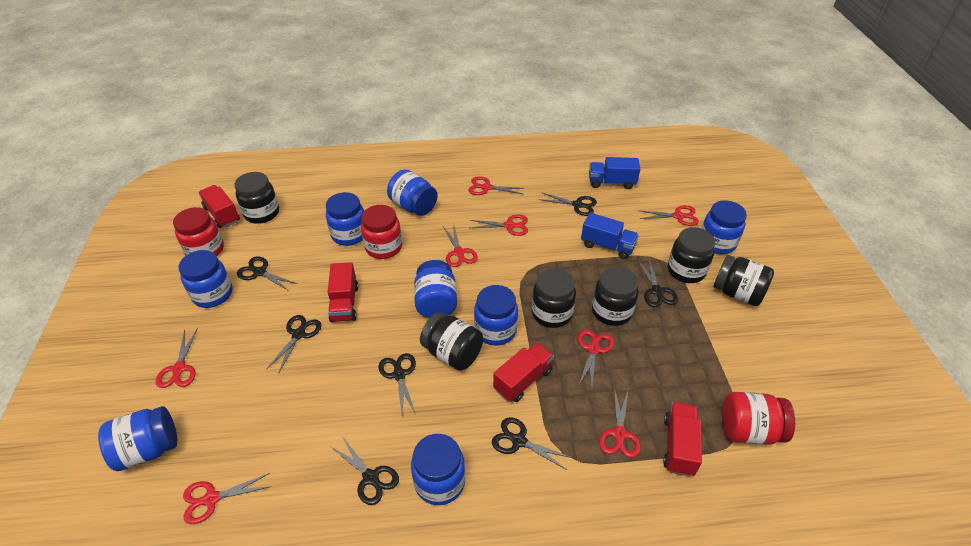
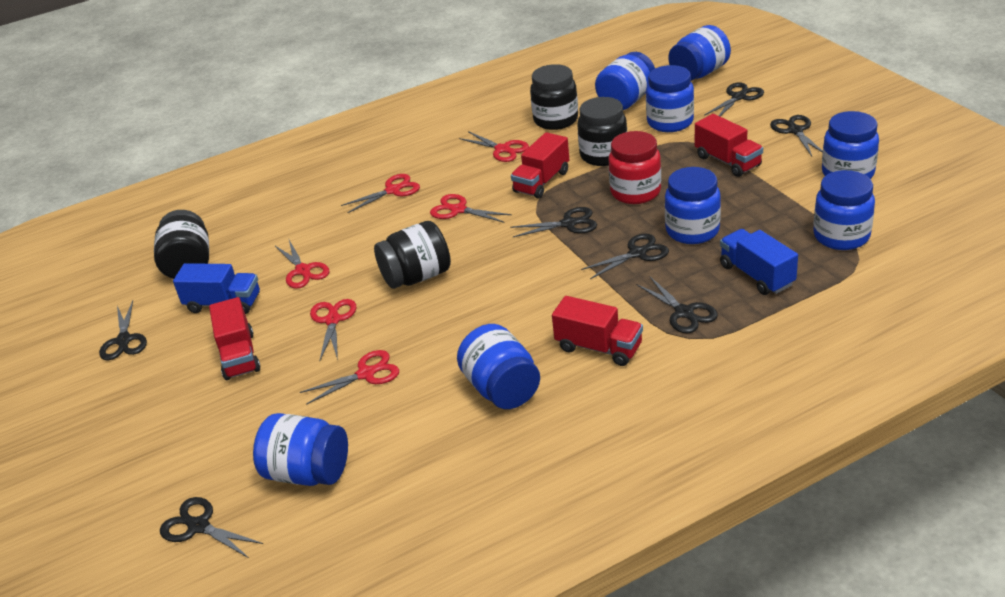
black jar: 6 -> 4
red jar: 3 -> 1
red scissors: 8 -> 6

